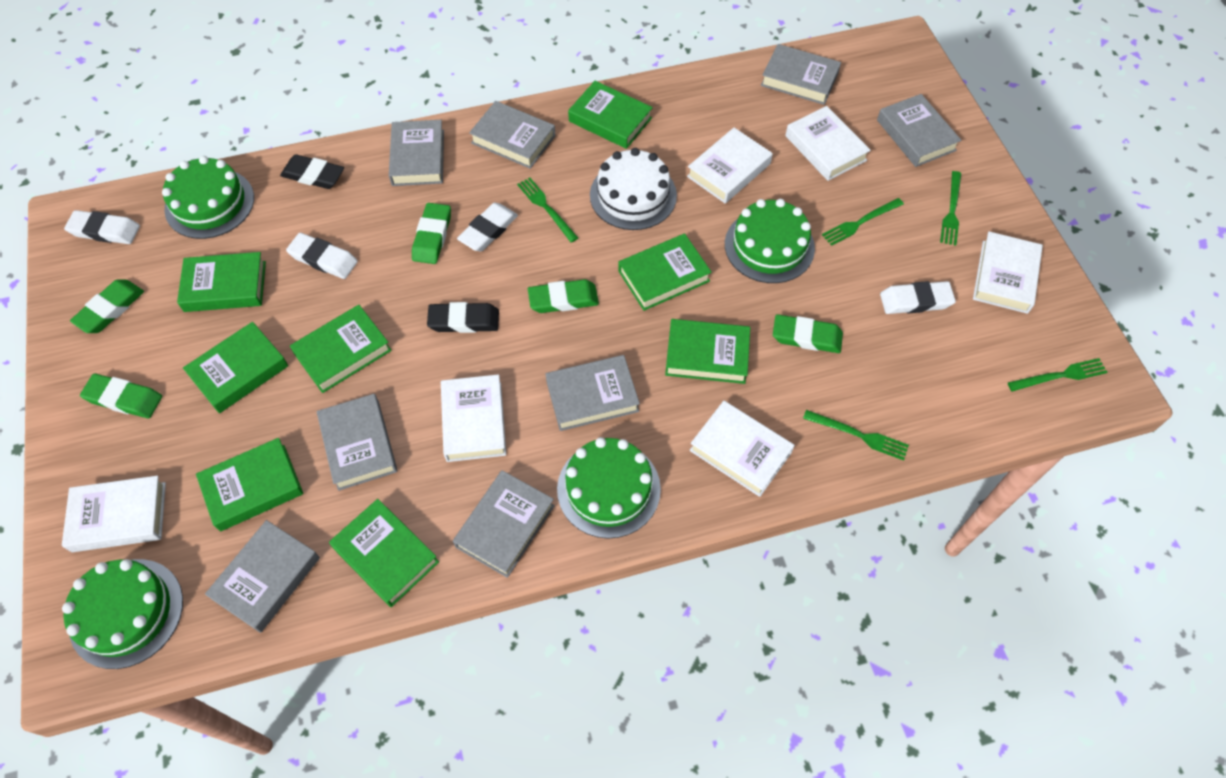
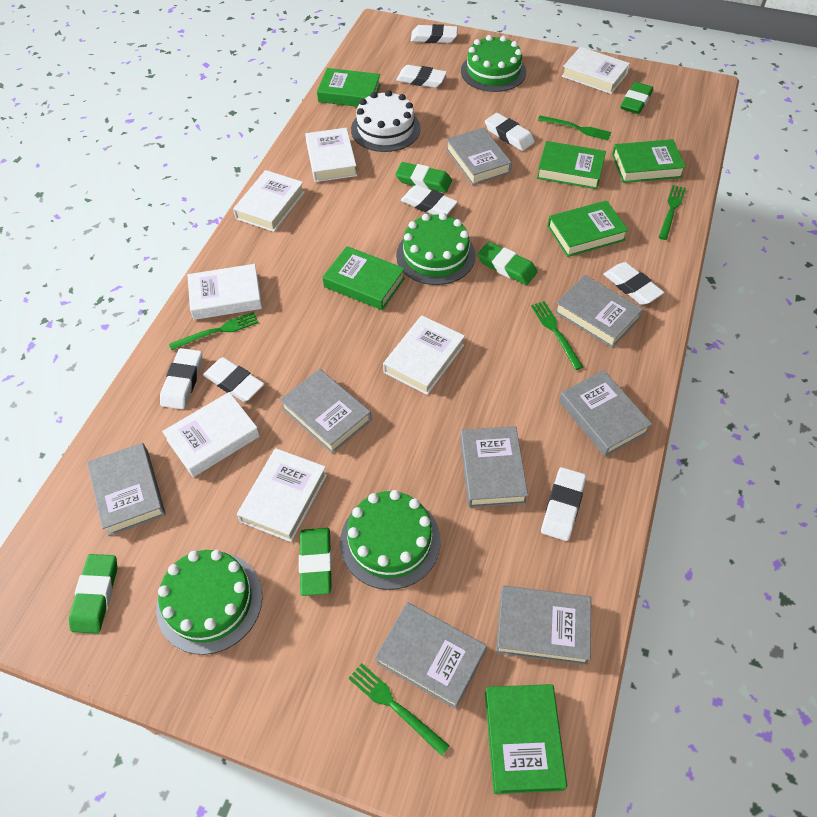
black eraser: 2 -> 0
green book: 8 -> 6
white book: 6 -> 7
white eraser: 4 -> 8

